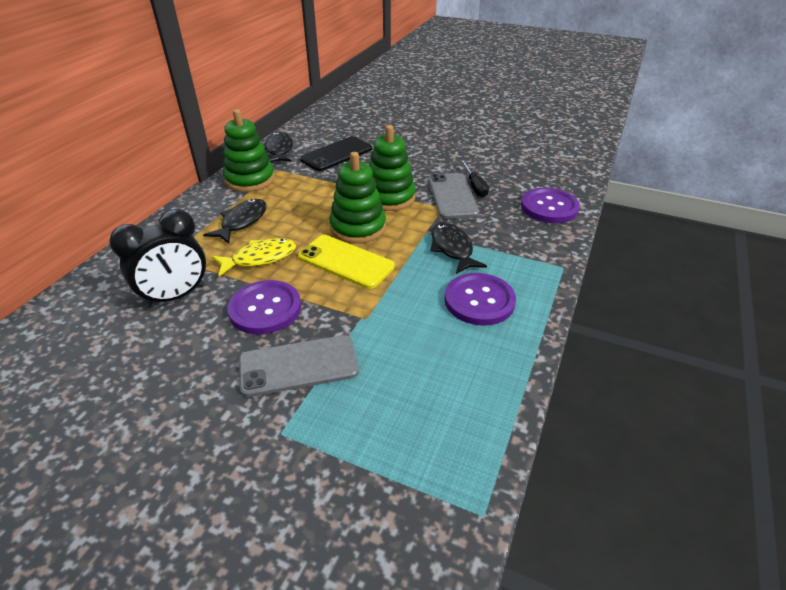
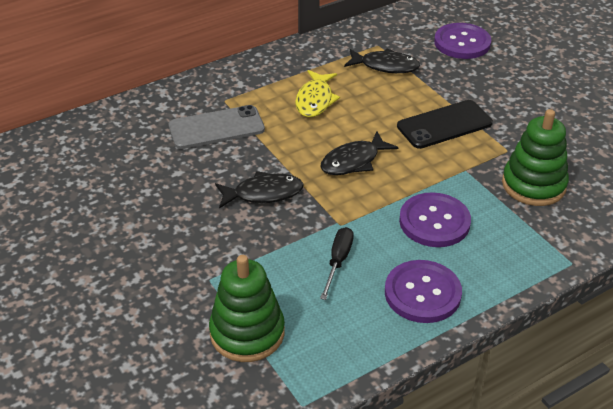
black clock: 1 -> 0
green stacking toy: 3 -> 2
grey phone: 2 -> 1
yellow phone: 1 -> 0

